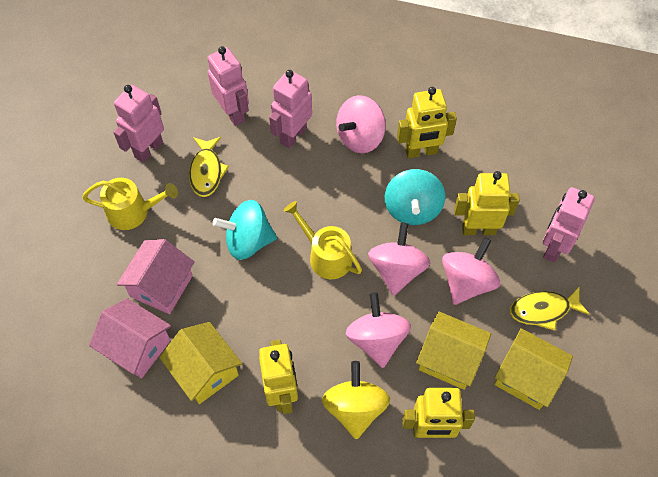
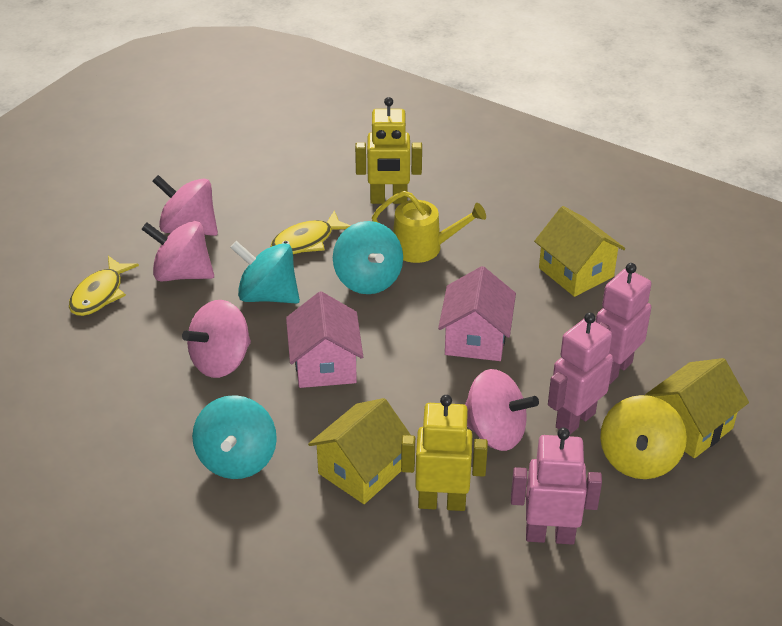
pink robot: 4 -> 3
turquoise spinning top: 2 -> 3
yellow robot: 4 -> 2
yellow watering can: 2 -> 1

